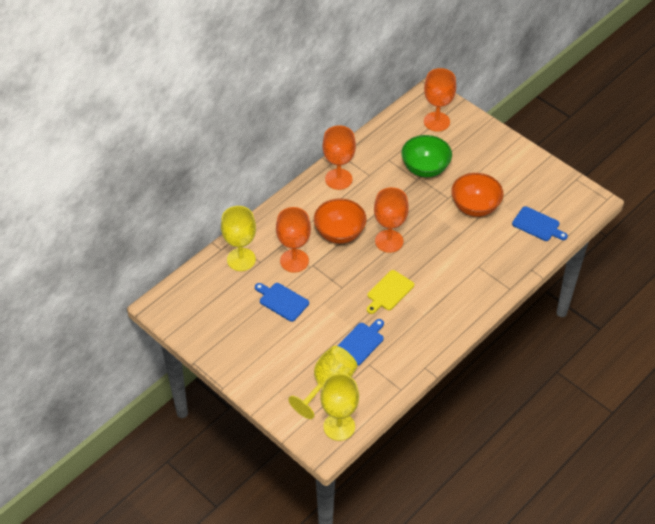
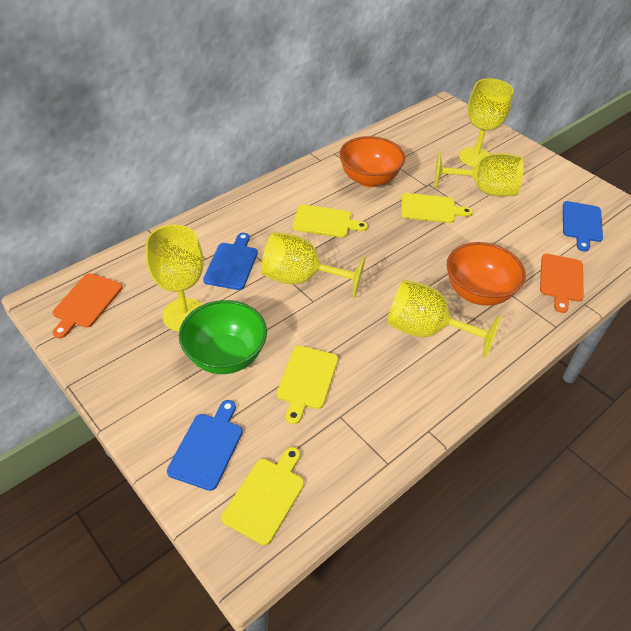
orange cutting board: 0 -> 2
orange goblet: 4 -> 0
yellow cutting board: 1 -> 4
yellow goblet: 3 -> 5

